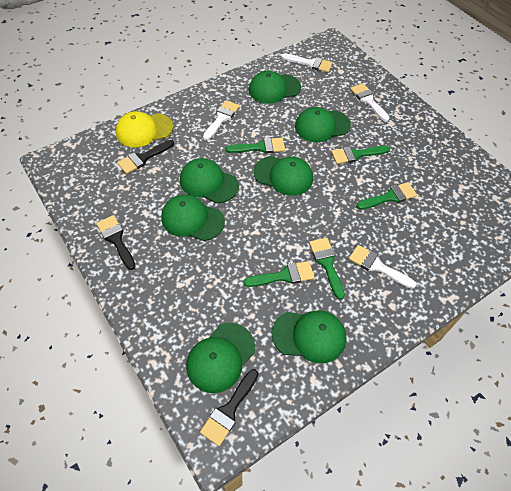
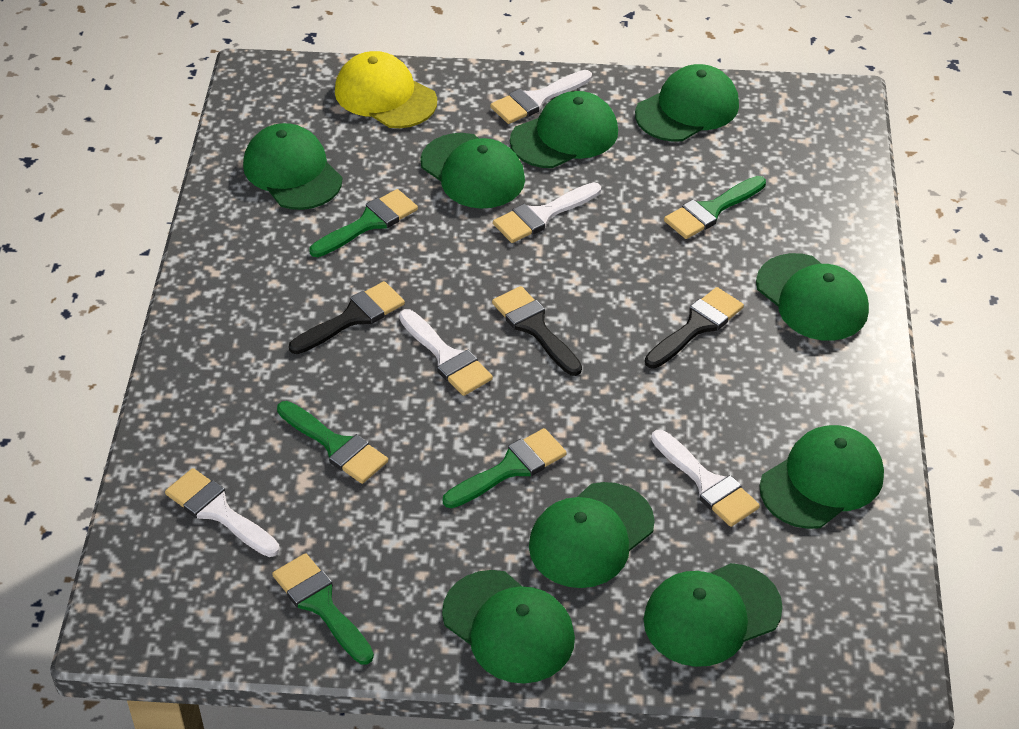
green cap: 7 -> 9
white brush: 4 -> 5

